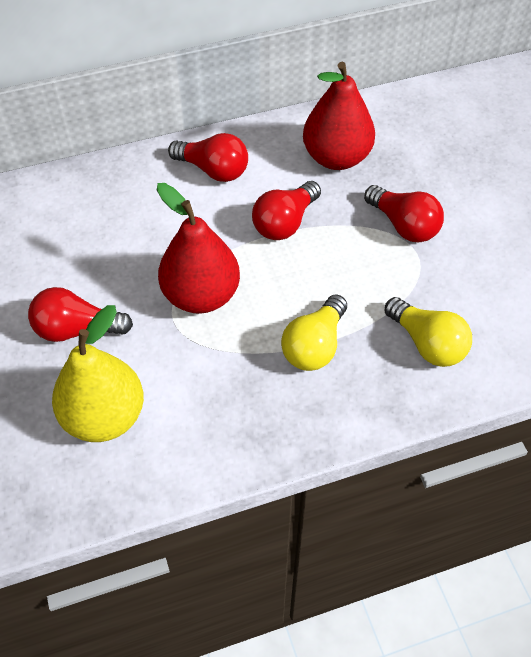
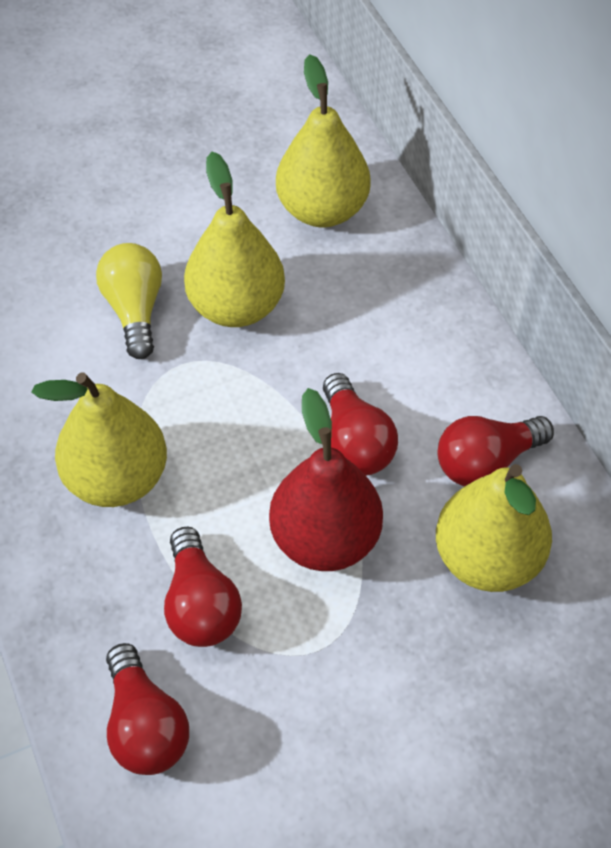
red pear: 2 -> 1
yellow light bulb: 2 -> 1
yellow pear: 1 -> 4

